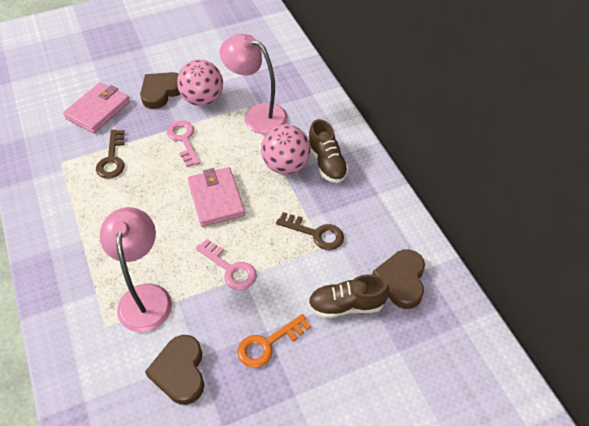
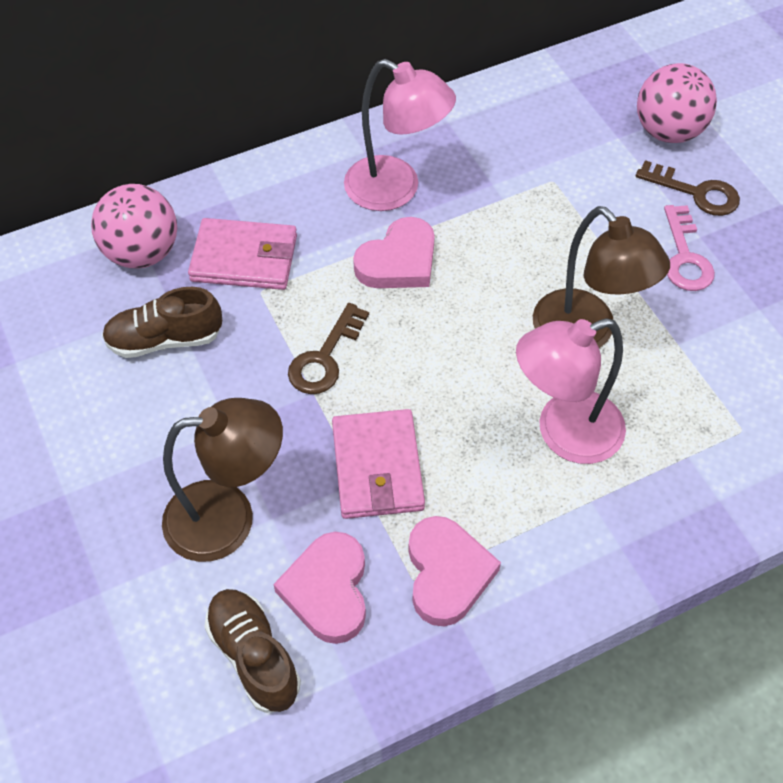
brown heart: 3 -> 0
brown lamp: 0 -> 2
orange key: 1 -> 0
pink heart: 0 -> 3
pink key: 2 -> 1

